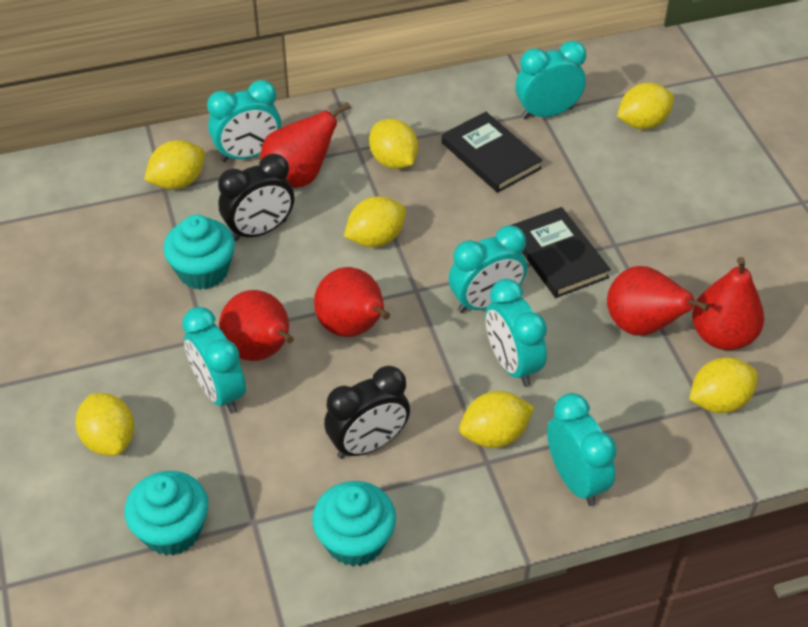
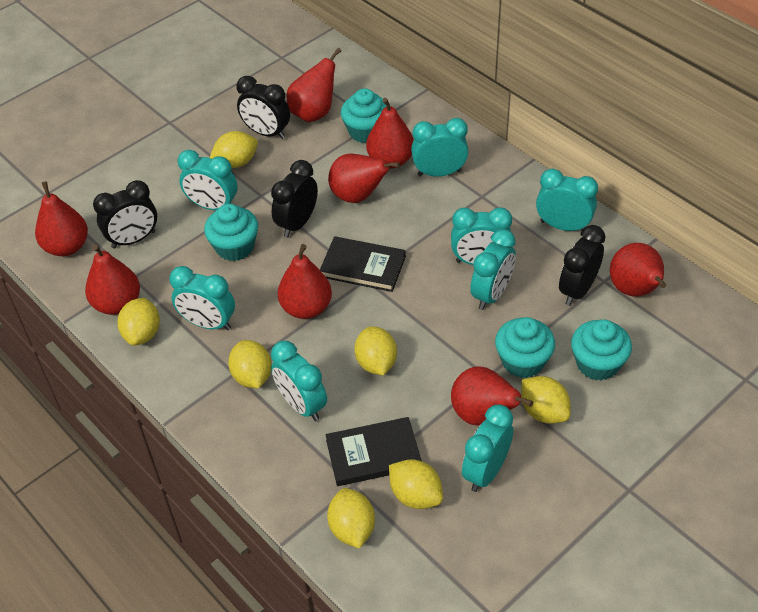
black clock: 2 -> 4
red pear: 5 -> 8
turquoise clock: 6 -> 8
turquoise cupcake: 3 -> 4

